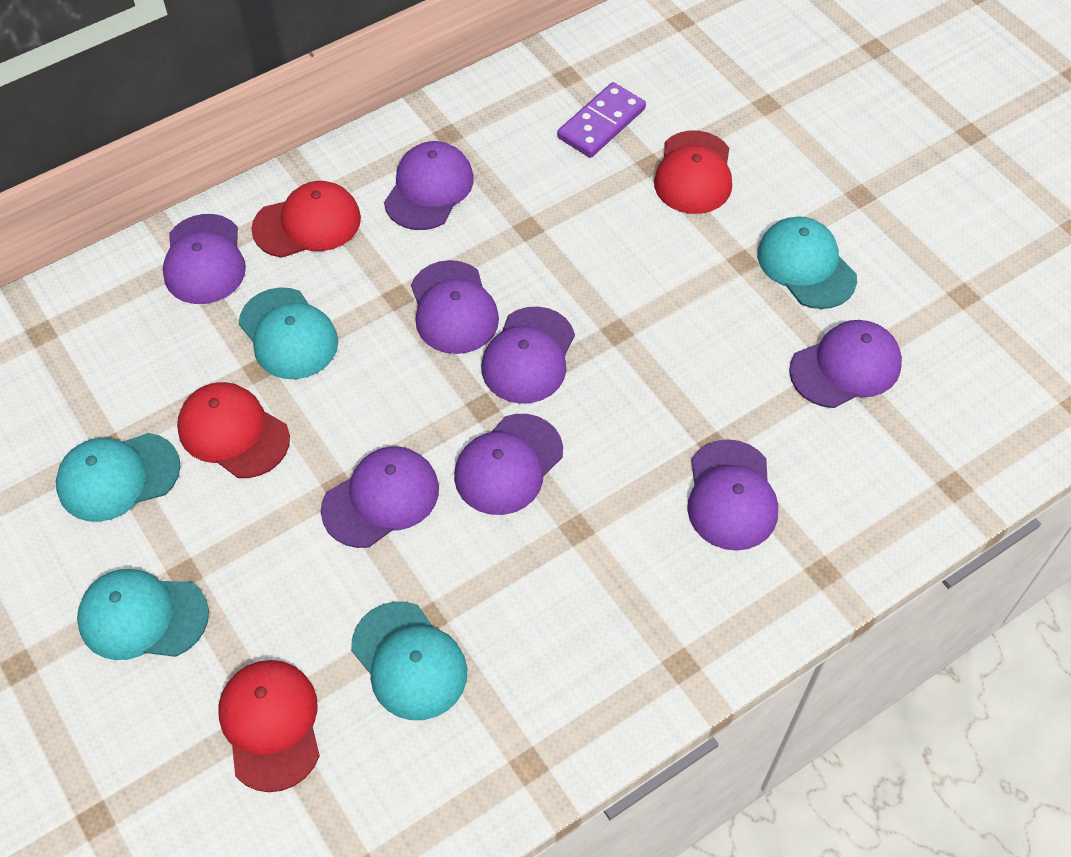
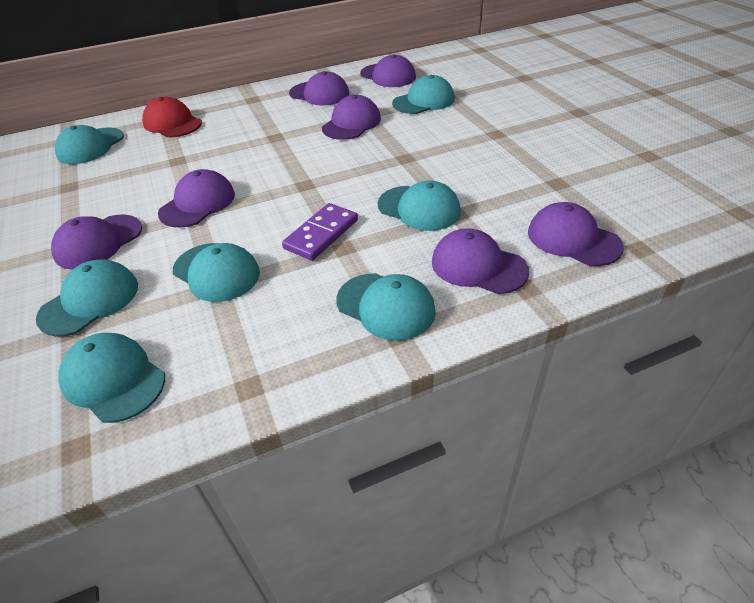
purple cap: 8 -> 7
red cap: 4 -> 1
turquoise cap: 5 -> 7

